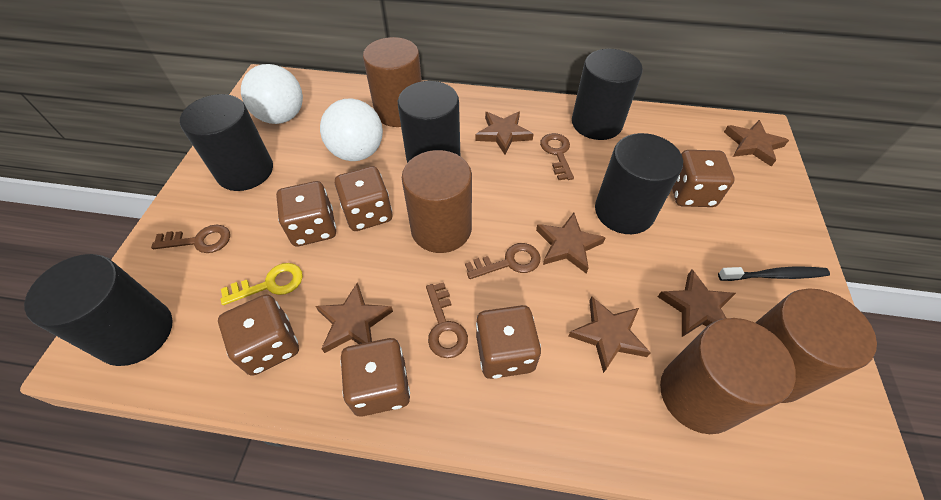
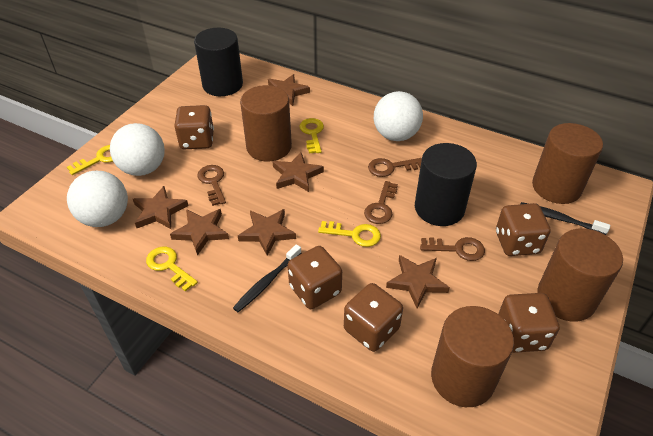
black cylinder: 5 -> 2
black toothbrush: 1 -> 2
brown dice: 6 -> 5
white ball: 2 -> 3
yellow key: 1 -> 4

